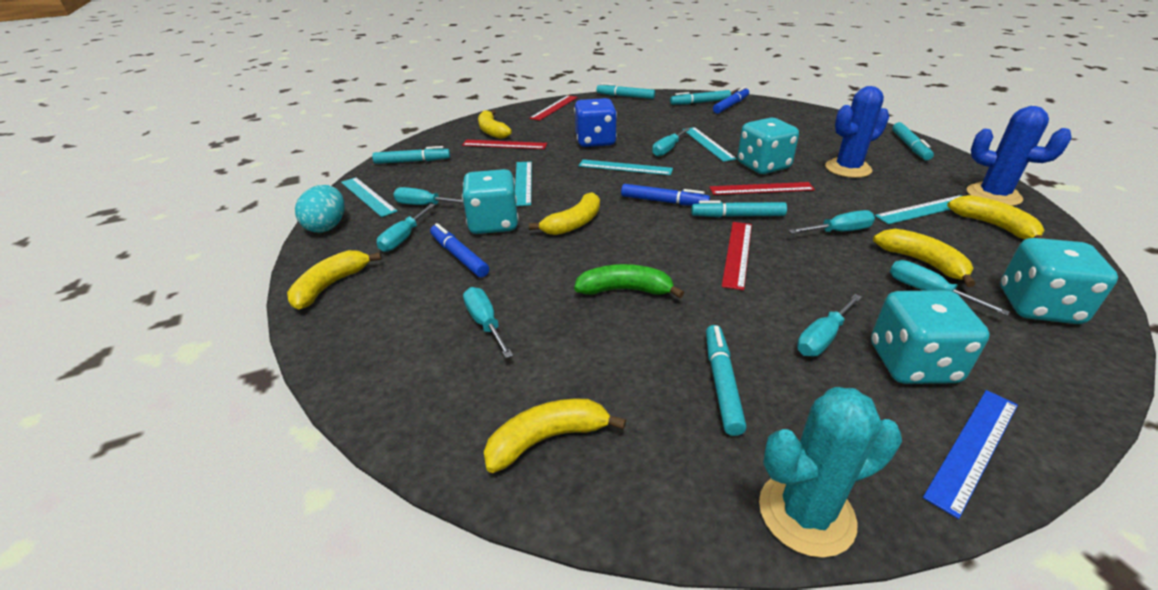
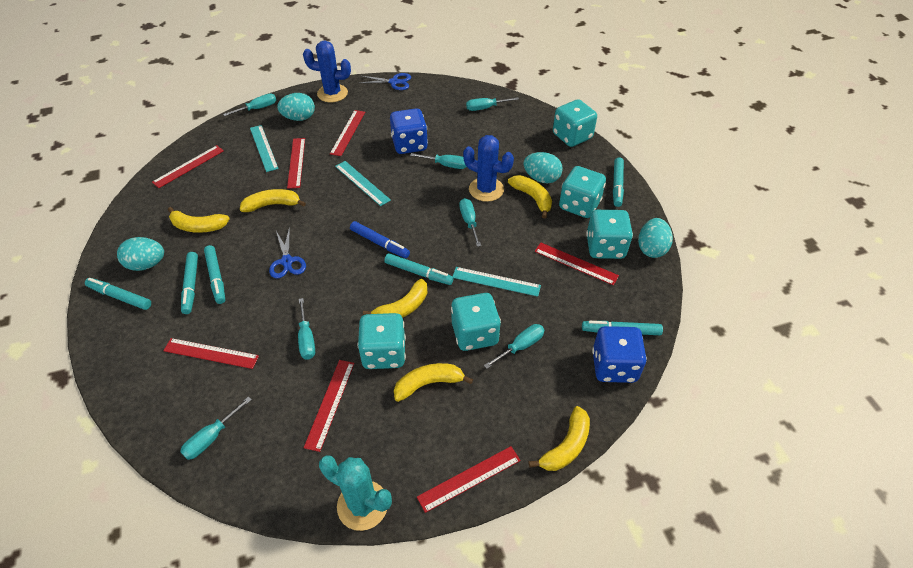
blue dice: 1 -> 2
blue marker: 3 -> 1
blue ruler: 1 -> 0
blue scissors: 0 -> 2
green banana: 1 -> 0
red ruler: 4 -> 7
turquoise dice: 4 -> 5
turquoise egg: 1 -> 4
turquoise ruler: 5 -> 3

